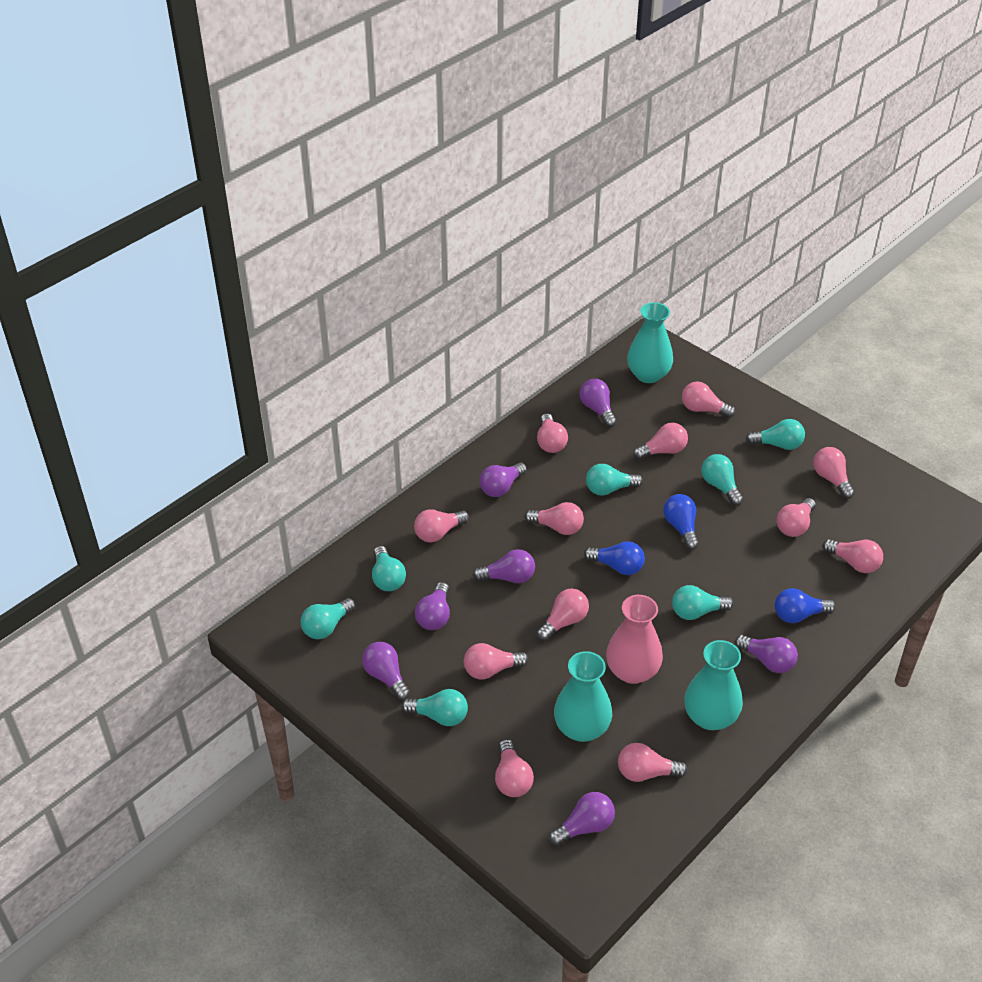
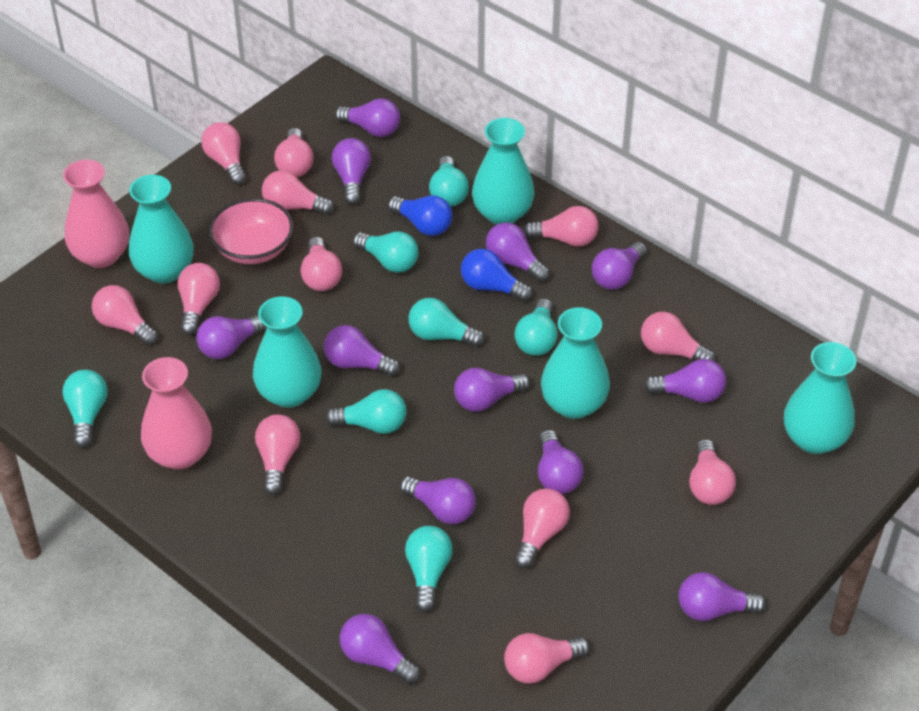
blue light bulb: 3 -> 2
pink bowl: 0 -> 1
pink vase: 1 -> 2
purple light bulb: 7 -> 12
turquoise vase: 3 -> 5

